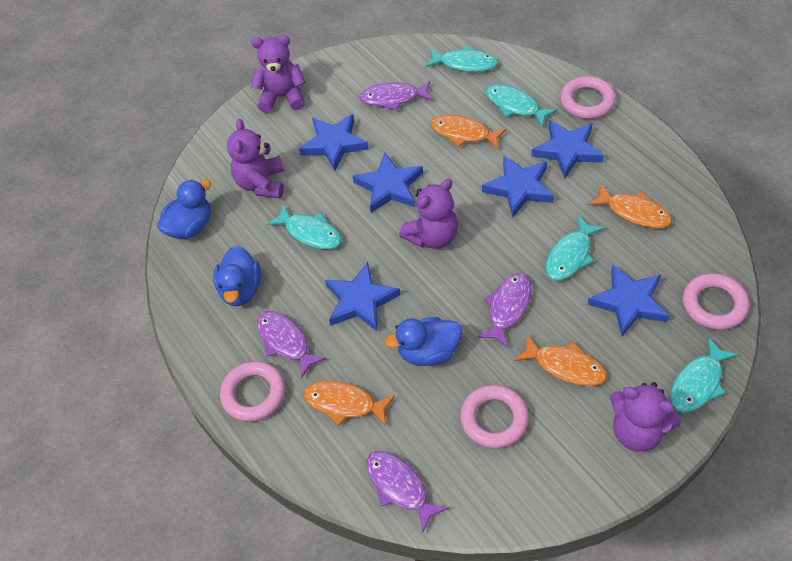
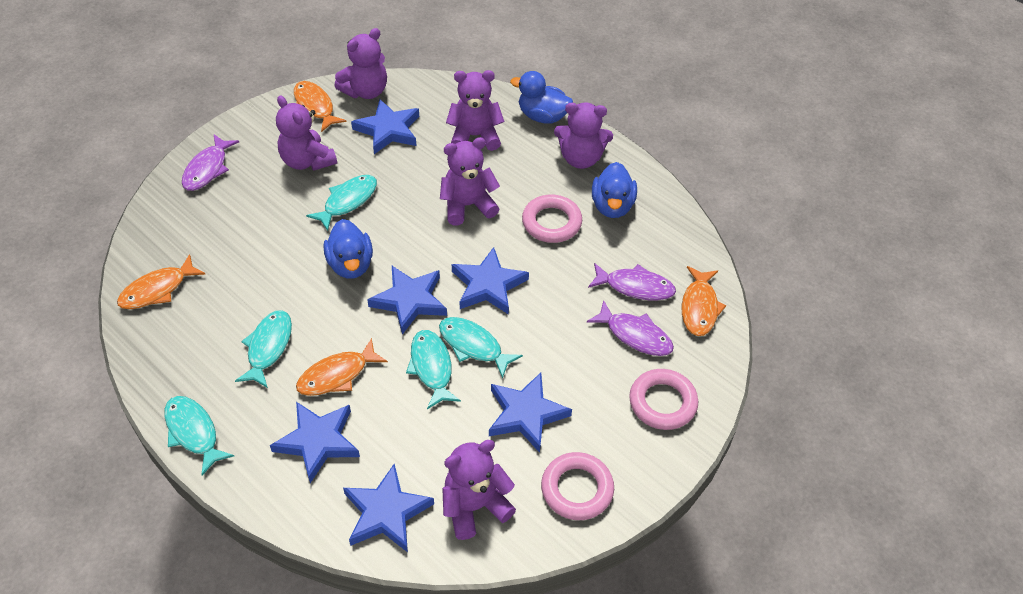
pink ring: 4 -> 3
purple fish: 4 -> 3
purple teddy bear: 4 -> 6

